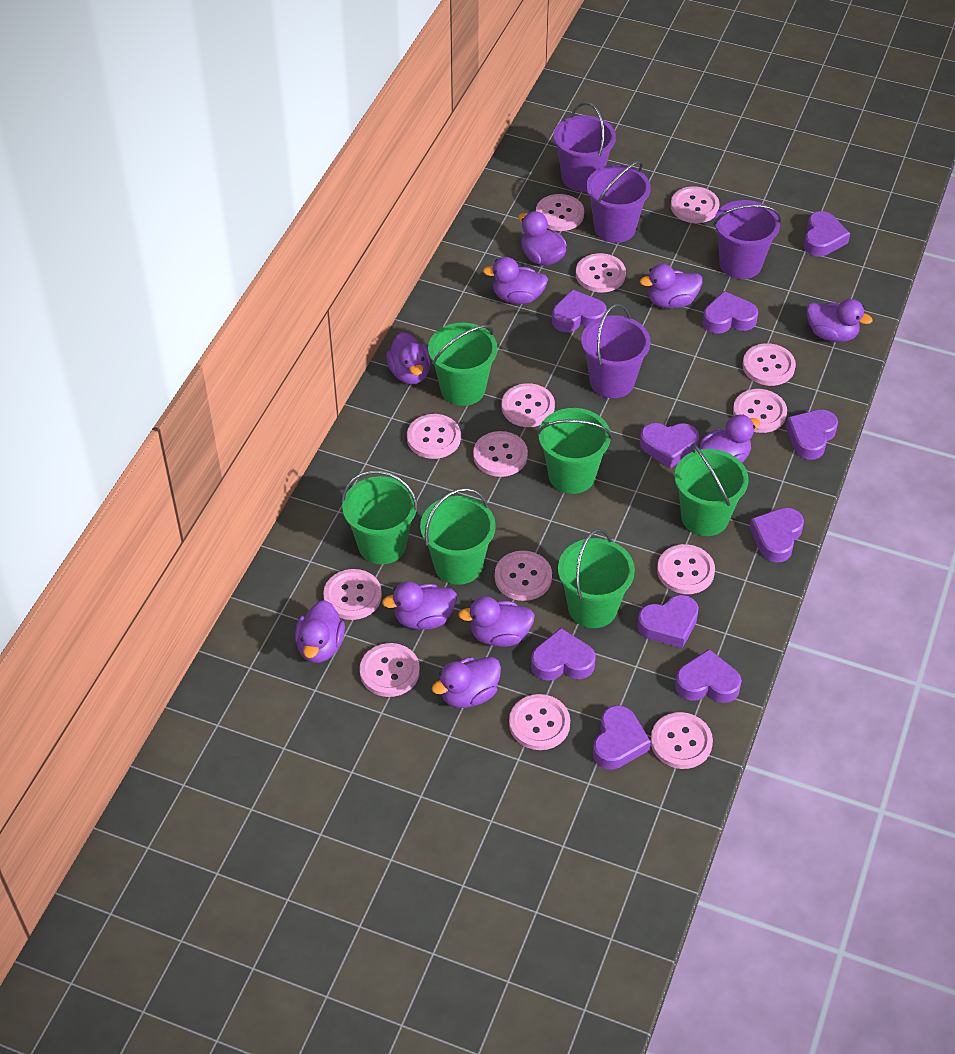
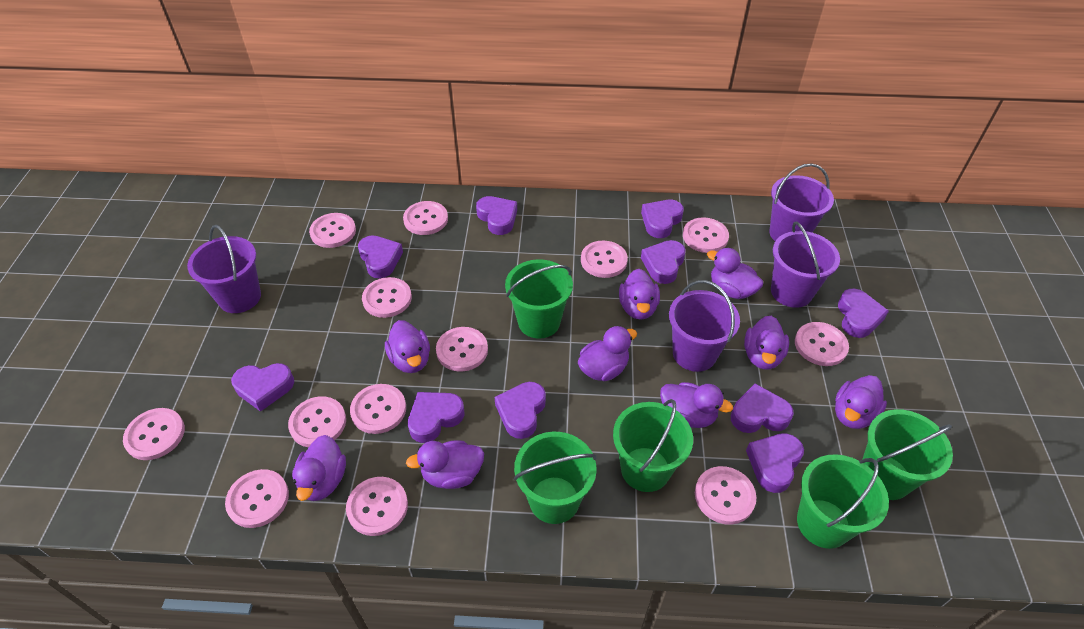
green bucket: 6 -> 5
pink button: 14 -> 13
purple duck: 10 -> 9

